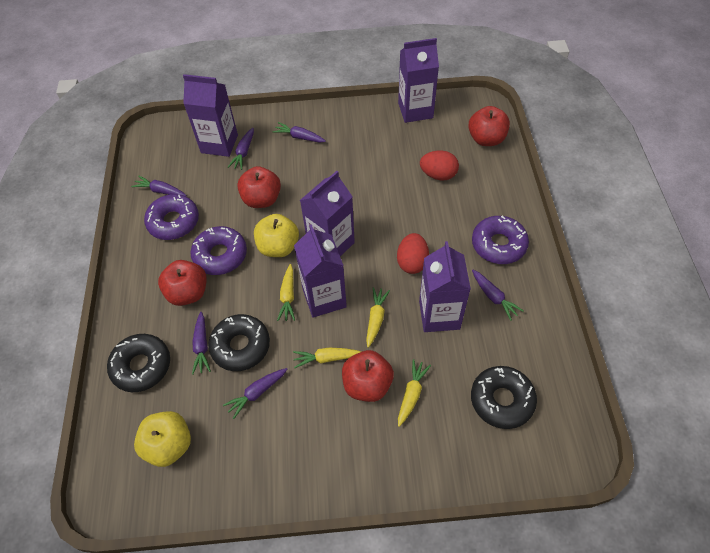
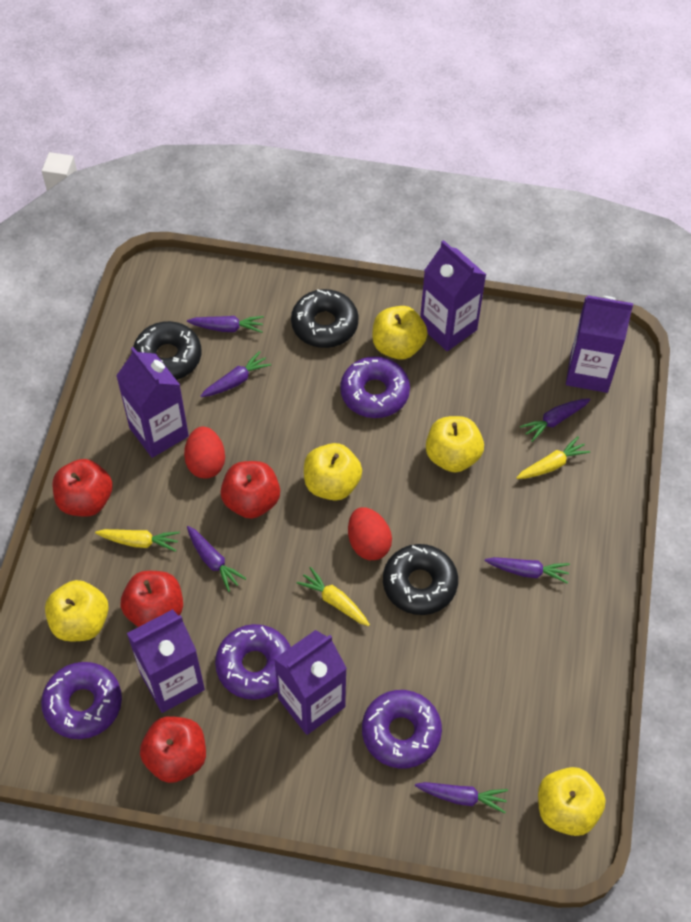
purple donut: 3 -> 4
yellow apple: 2 -> 5
yellow carrot: 4 -> 3

